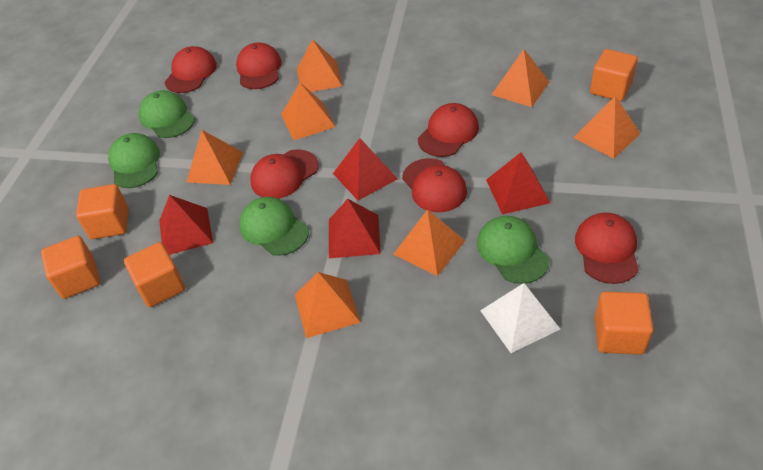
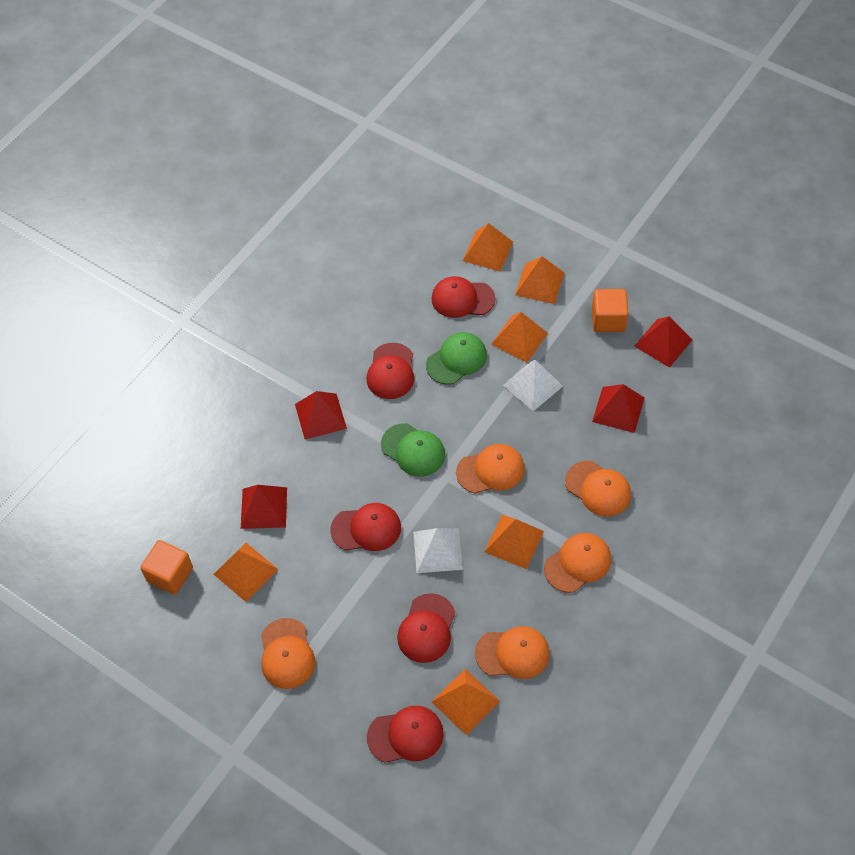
green cap: 4 -> 2
orange cap: 0 -> 5
orange cube: 5 -> 2
orange pyramid: 7 -> 6
red cap: 6 -> 5
white pyramid: 1 -> 2

